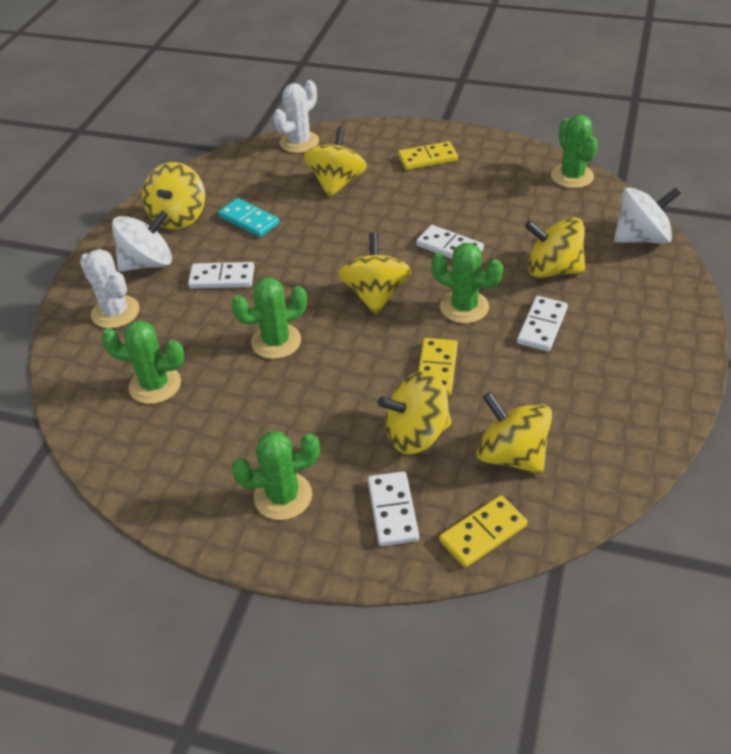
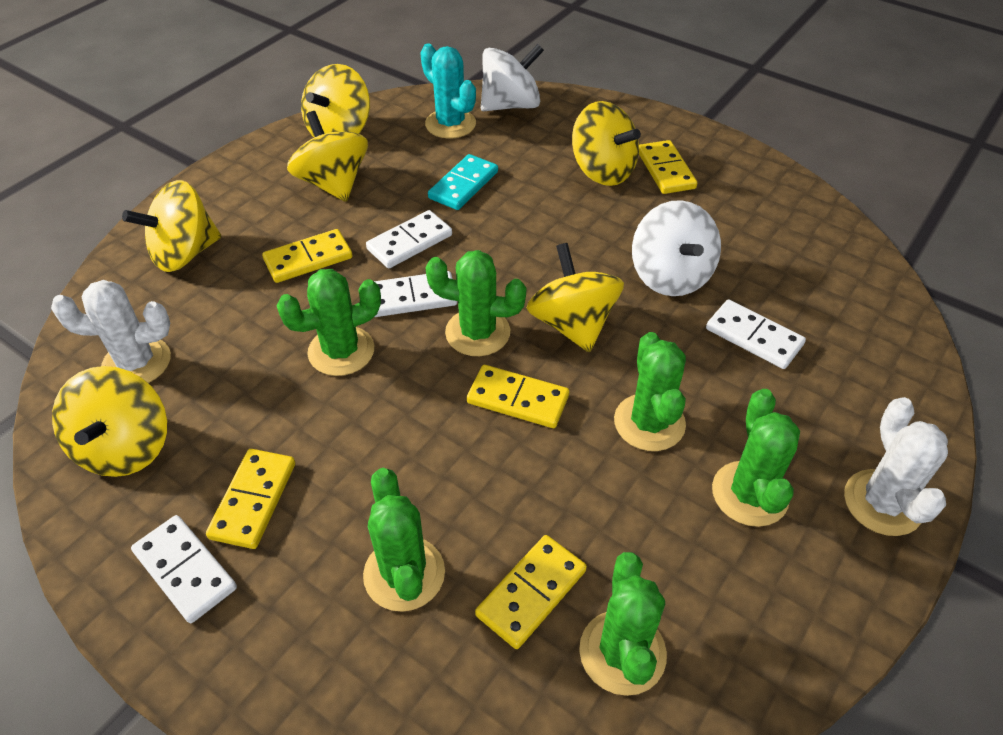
green cactus: 5 -> 6
turquoise cactus: 0 -> 1
yellow domino: 3 -> 5

